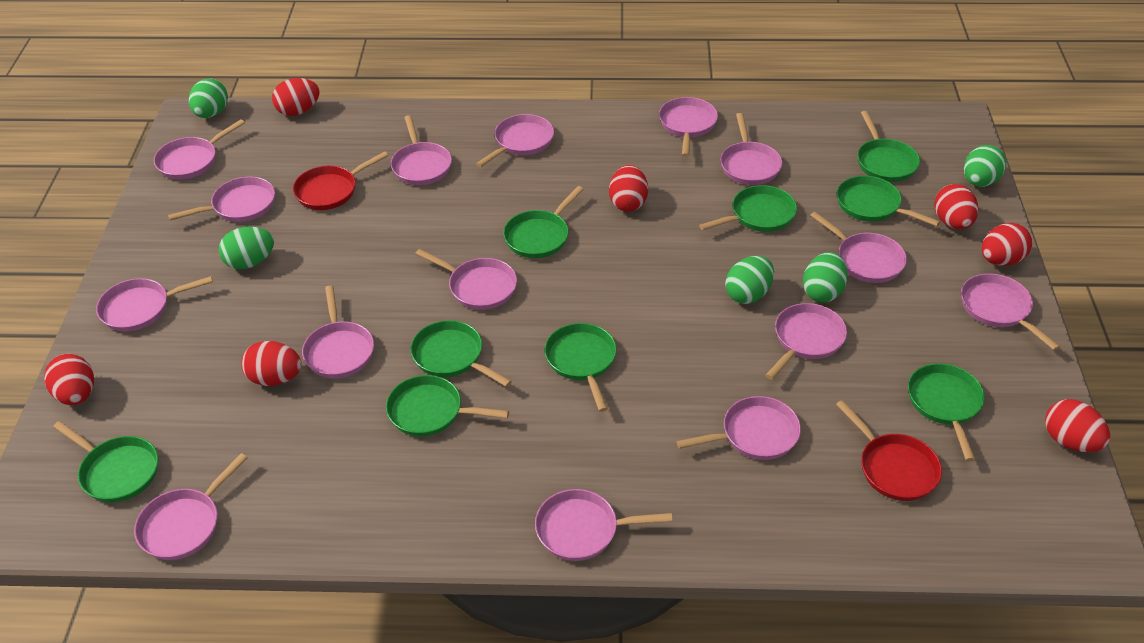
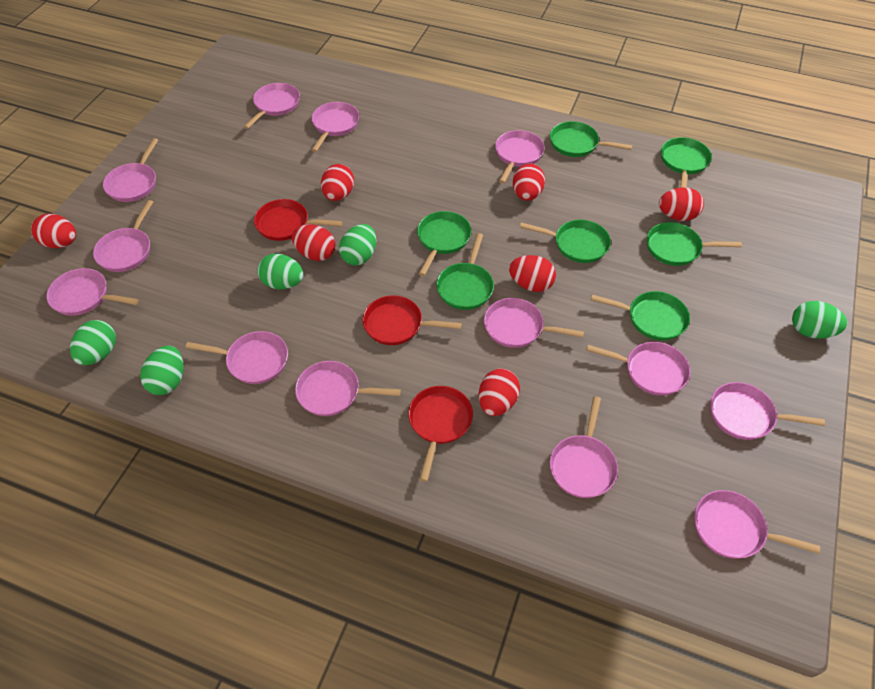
green pan: 9 -> 7
pink pan: 15 -> 13
red pan: 2 -> 3

